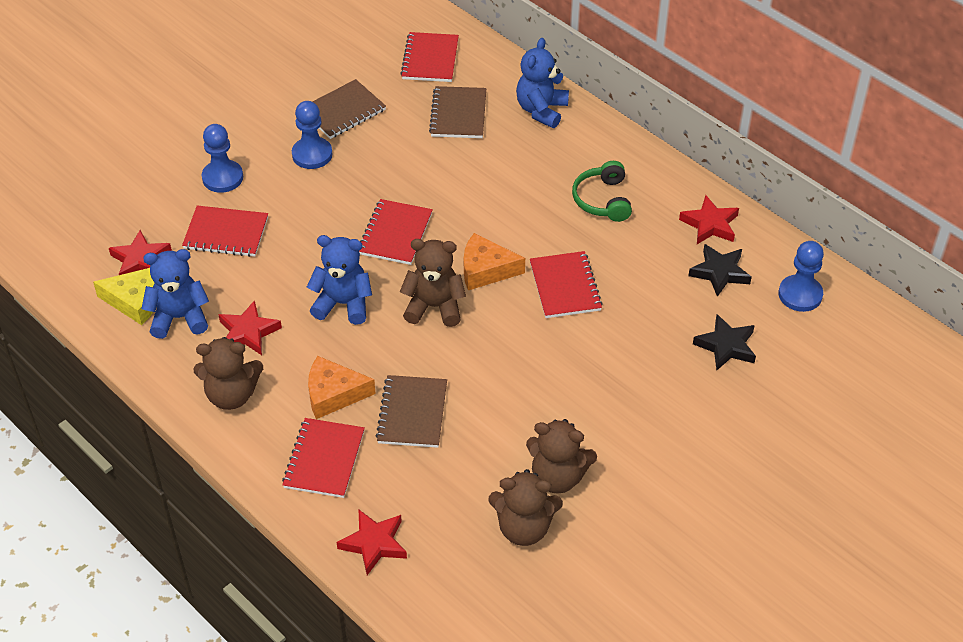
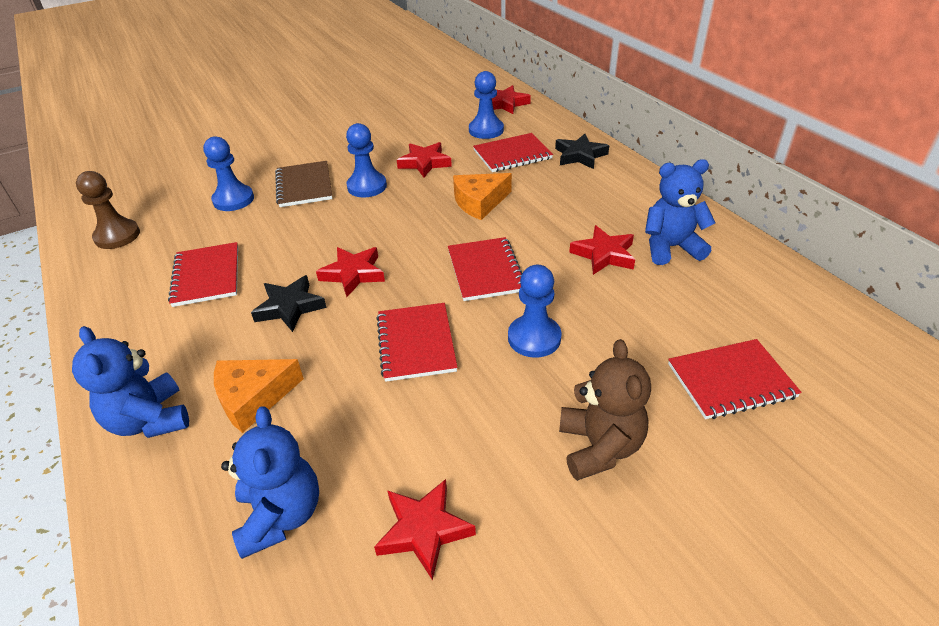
blue pawn: 3 -> 4
brown notebook: 3 -> 1
brown pawn: 0 -> 1
brown teddy bear: 4 -> 1
green headphones: 1 -> 0
red star: 4 -> 5
yellow cheese: 1 -> 0

